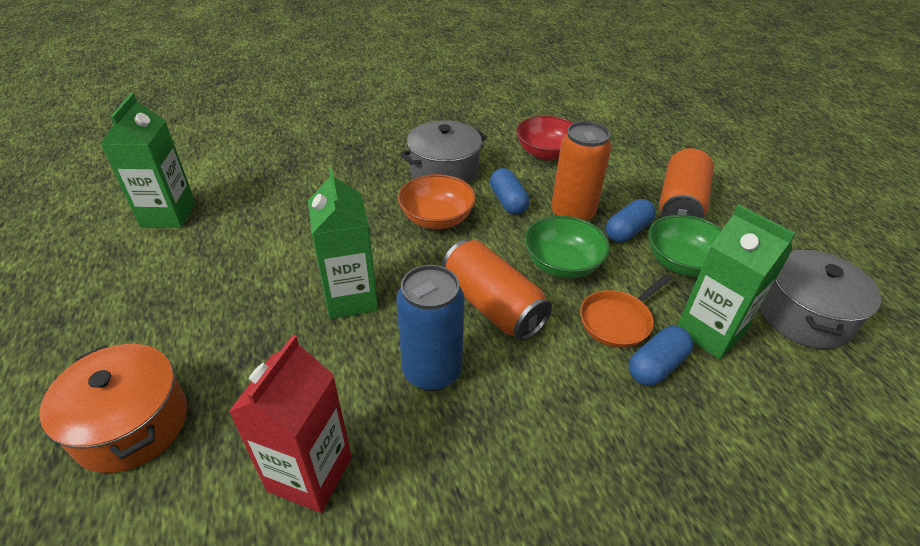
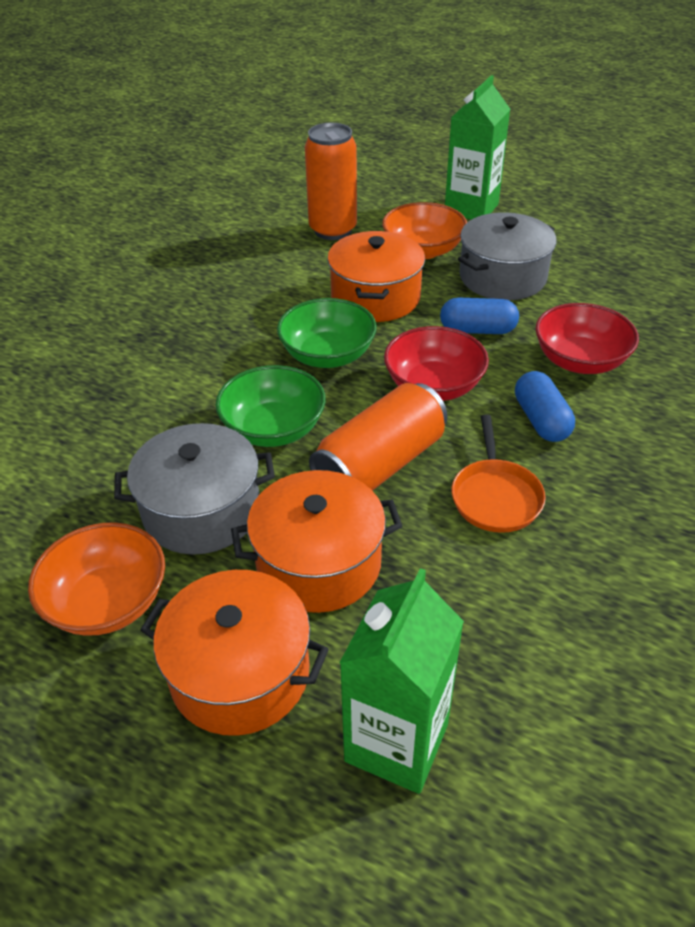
blue can: 1 -> 0
blue capsule: 3 -> 2
green carton: 3 -> 2
orange bowl: 1 -> 2
orange can: 3 -> 2
orange pot: 1 -> 3
red bowl: 1 -> 2
red carton: 1 -> 0

